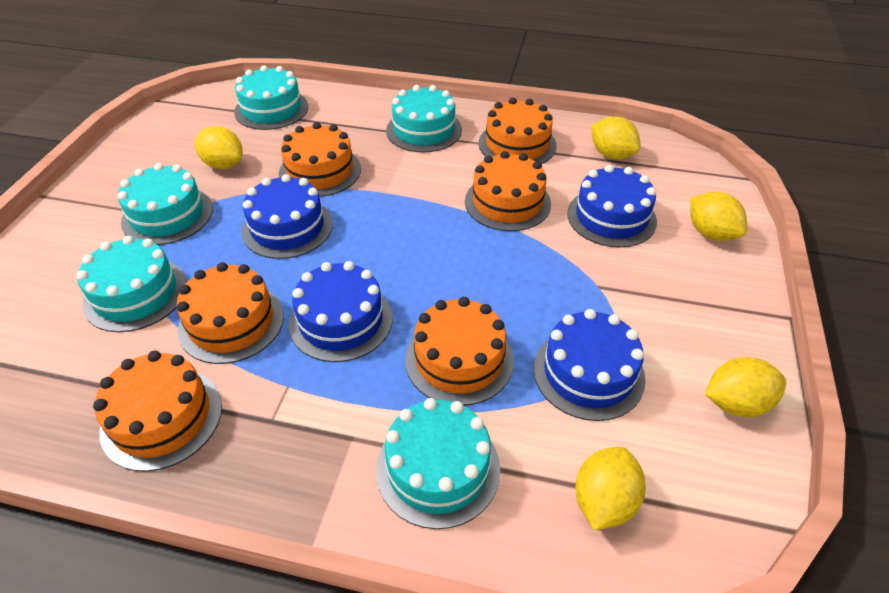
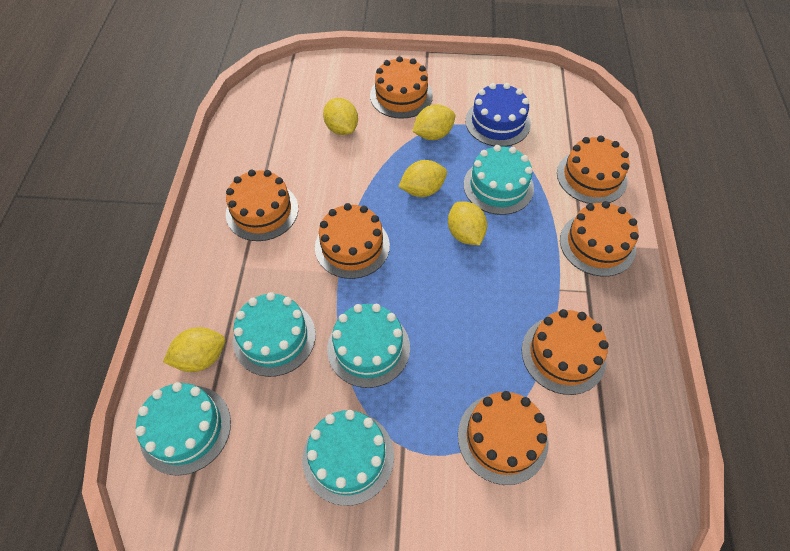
blue cake: 4 -> 1
orange cake: 6 -> 7

